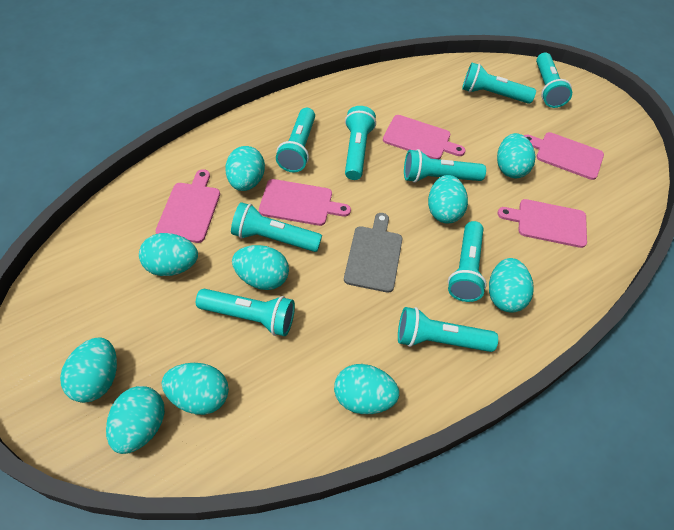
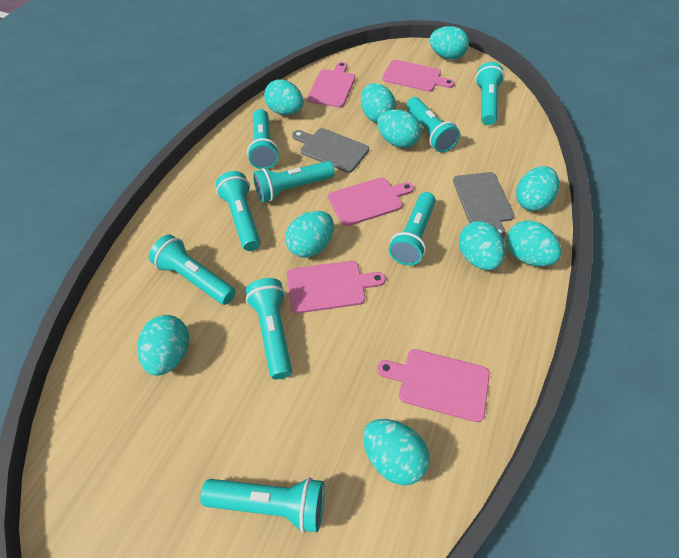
grey cutting board: 1 -> 2

